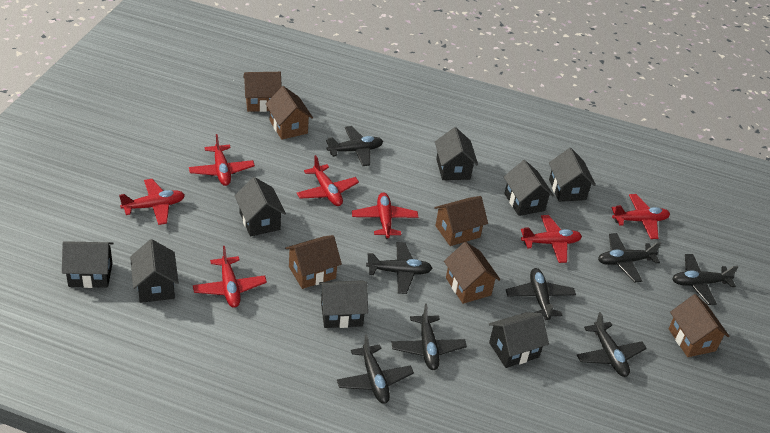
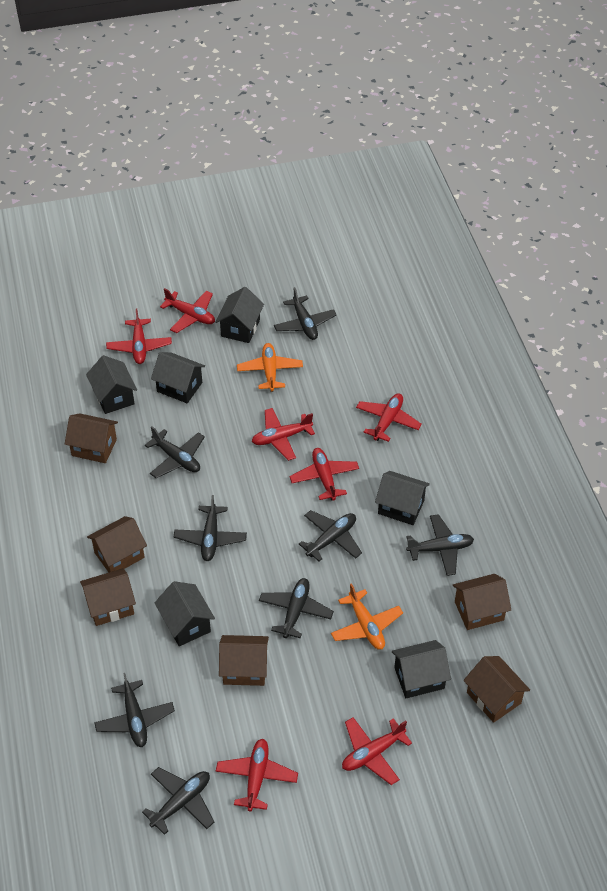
black house: 8 -> 6
orange plane: 0 -> 2

